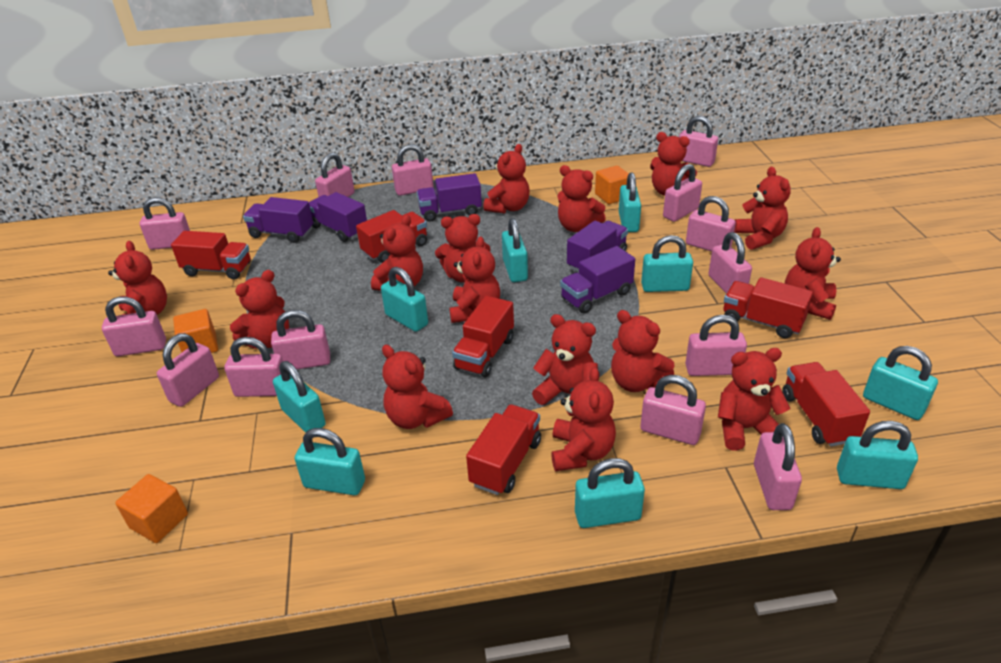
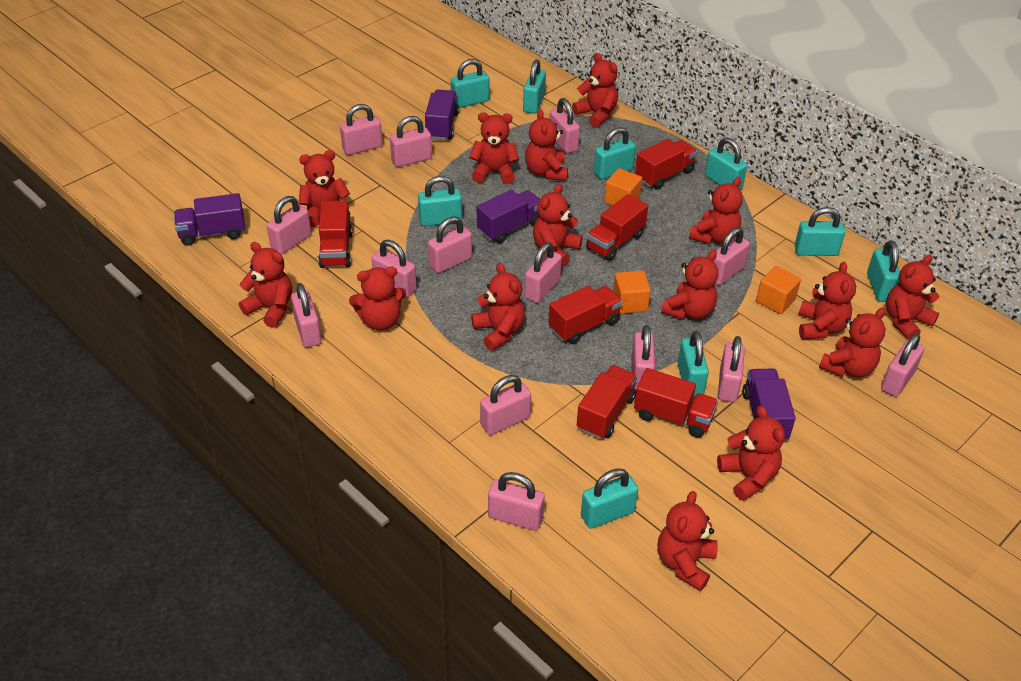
purple truck: 5 -> 4

